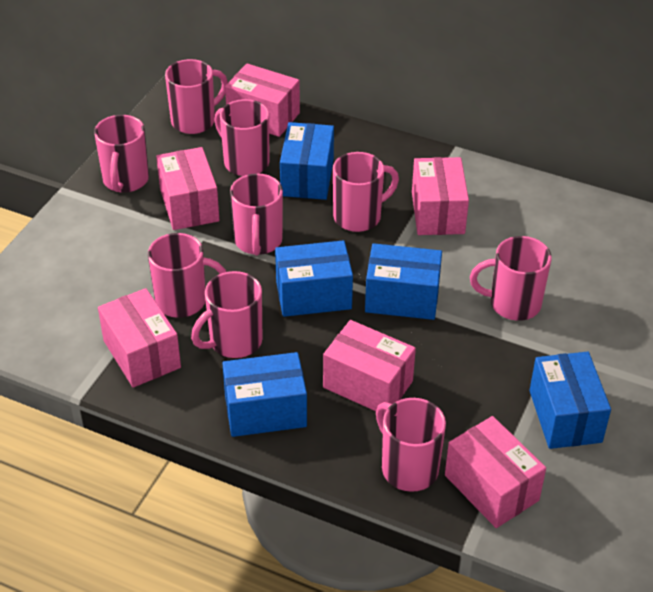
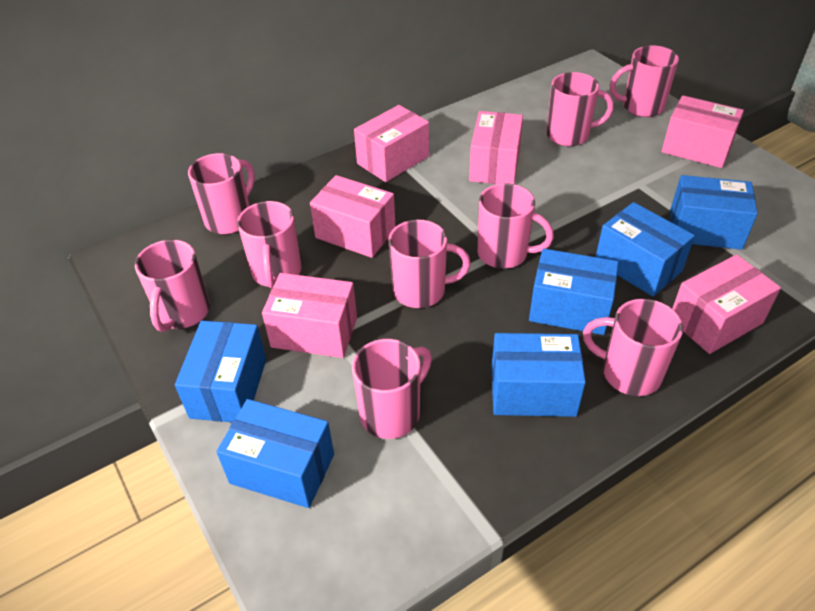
blue box: 5 -> 6

